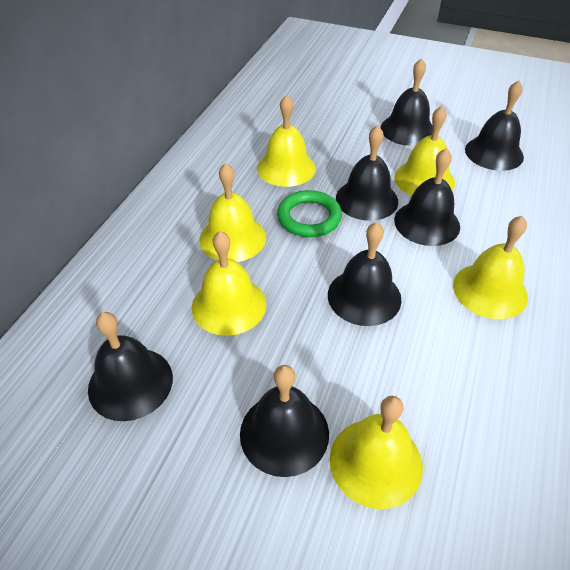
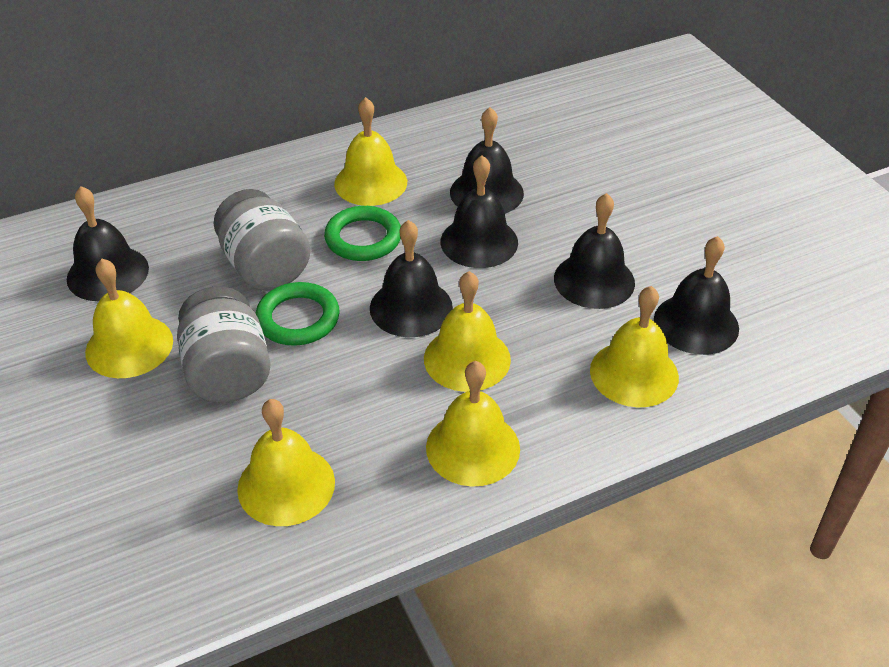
black bell: 7 -> 6
green ring: 1 -> 2
grey jar: 0 -> 2

